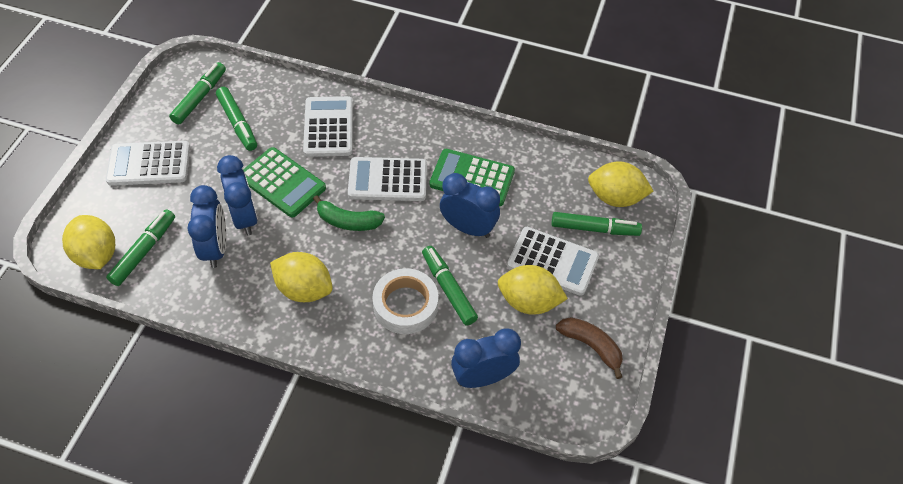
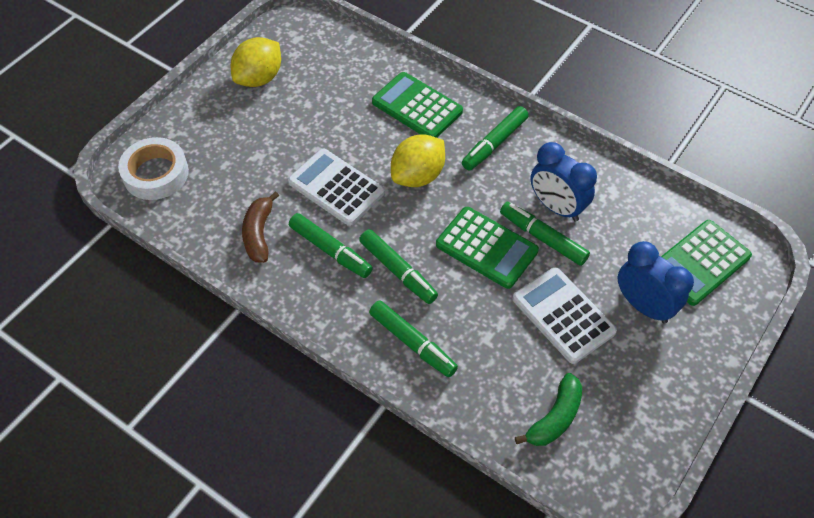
blue clock: 4 -> 2
green calculator: 2 -> 3
white calculator: 4 -> 2
yellow lemon: 4 -> 2

